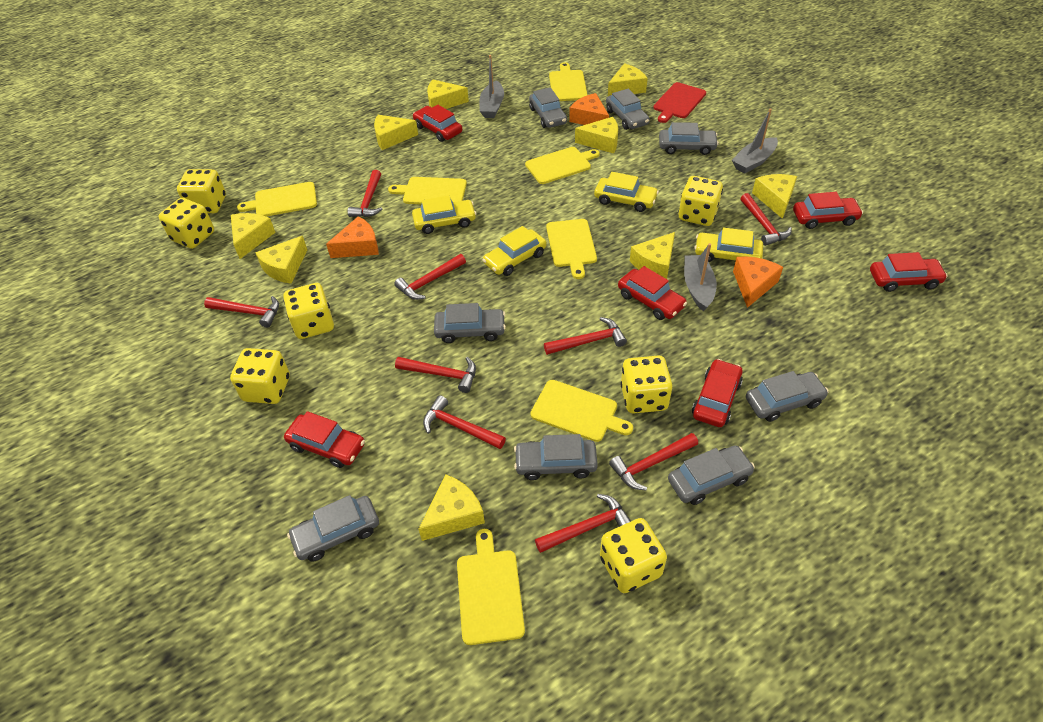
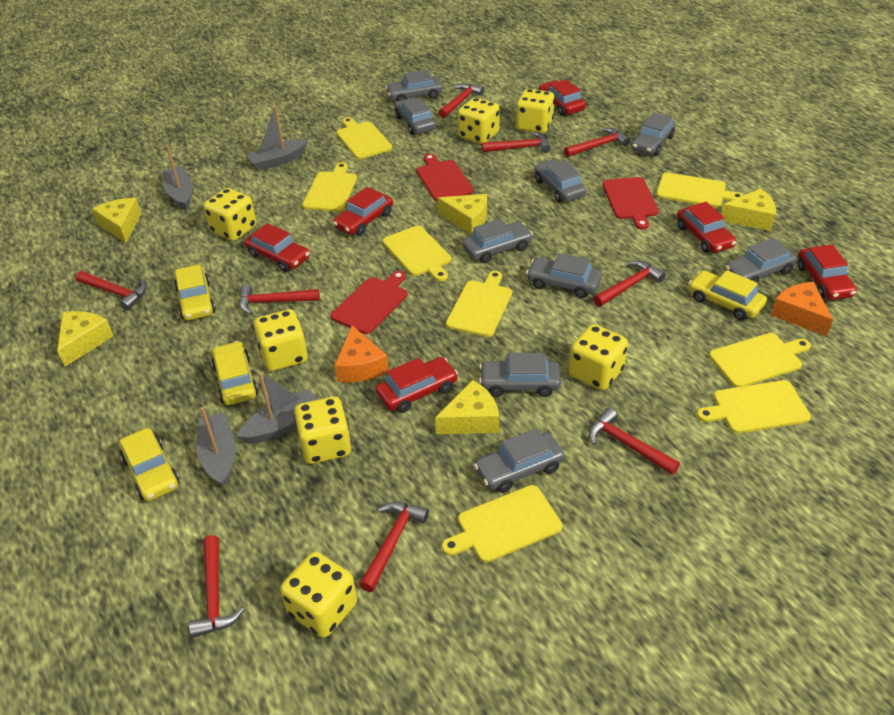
grey boat: 3 -> 4
grey car: 8 -> 9
orange cheese: 3 -> 2
red cutting board: 1 -> 3
yellow cheese: 9 -> 5
yellow cutting board: 7 -> 8

